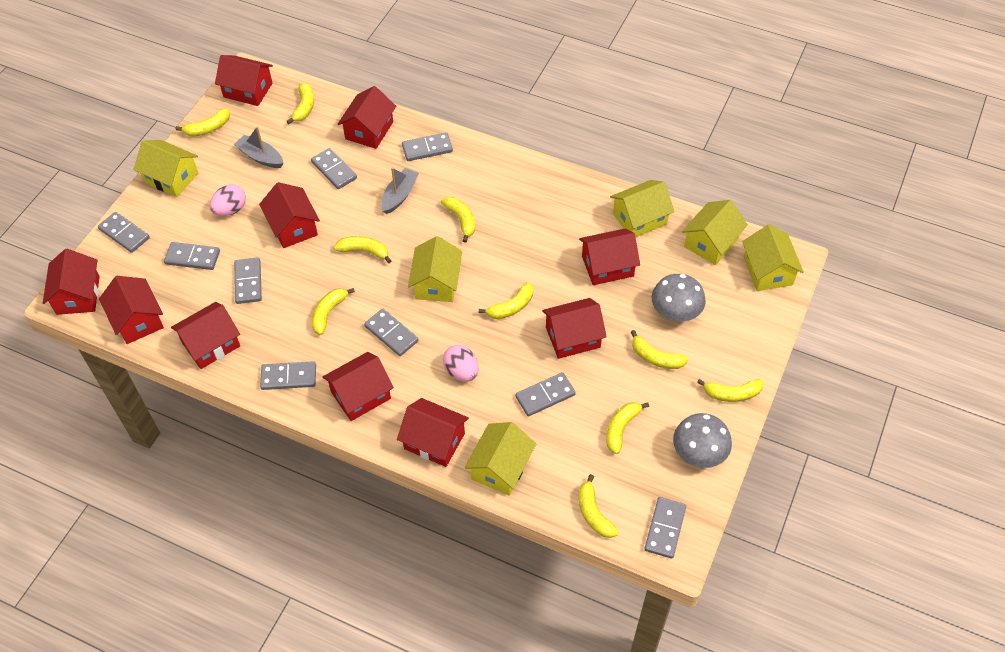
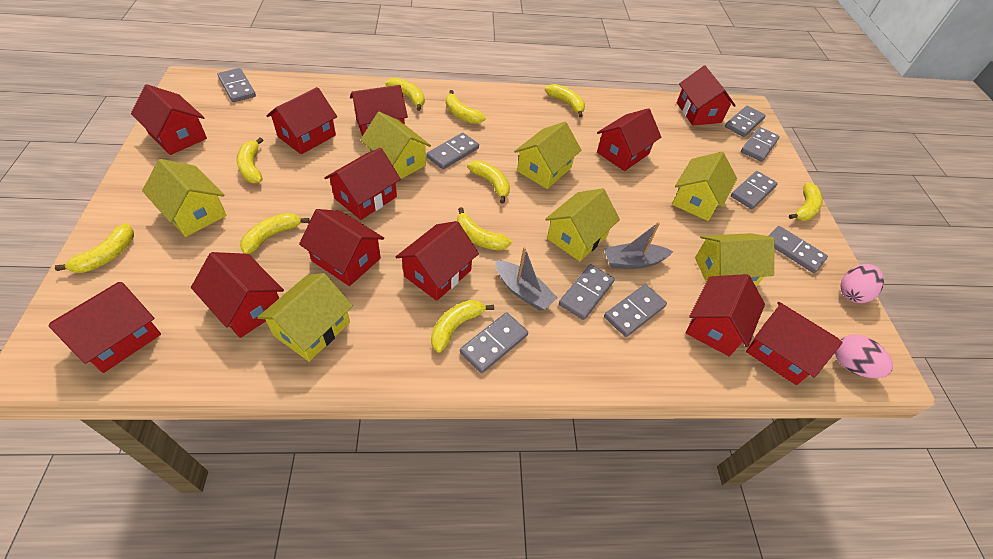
grey mushroom: 2 -> 0
red house: 10 -> 12
yellow house: 6 -> 7

